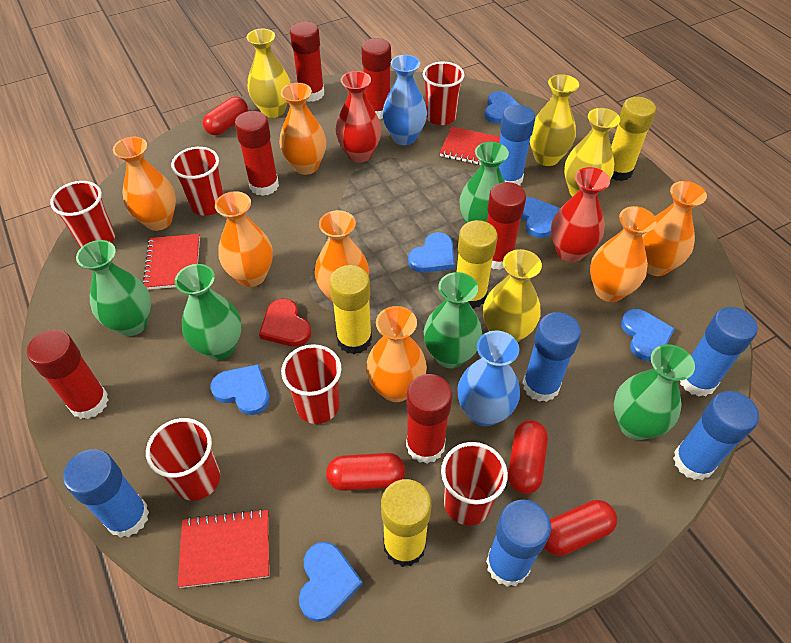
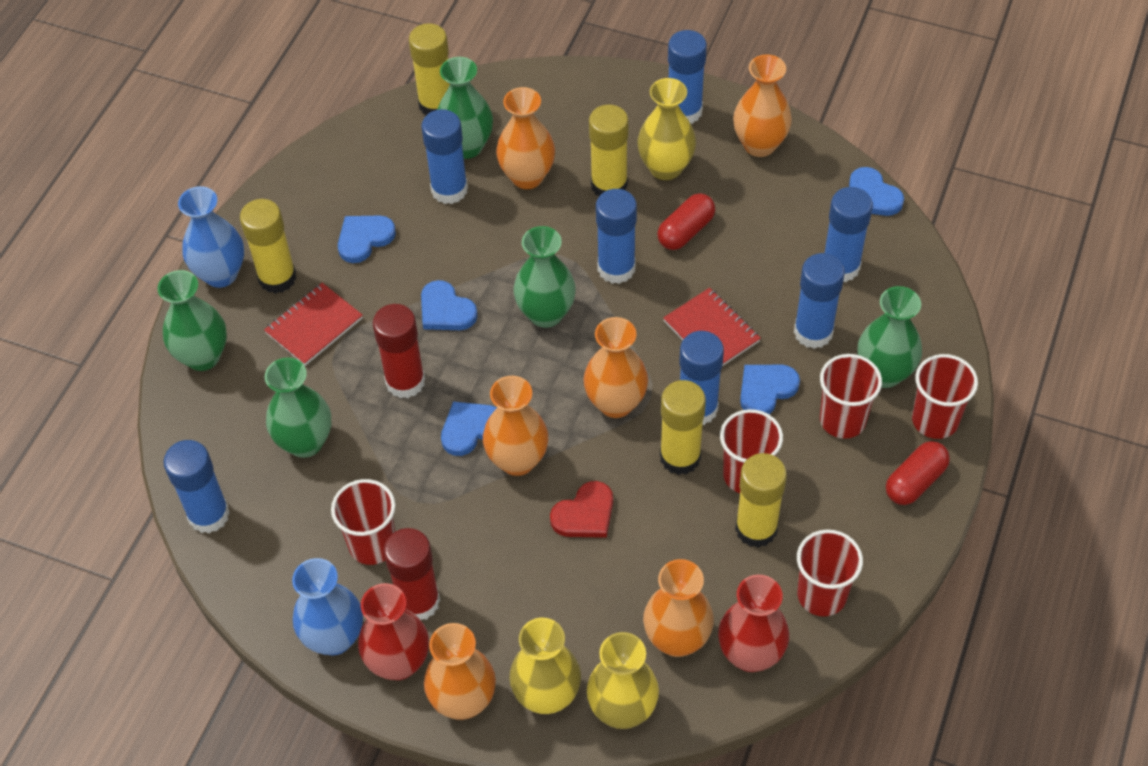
blue glue stick: 6 -> 7
blue heart: 6 -> 5
orange vase: 7 -> 6
red capsule: 4 -> 2
red cup: 6 -> 5
red glue stick: 6 -> 2
red notebook: 3 -> 2
yellow glue stick: 4 -> 5
yellow vase: 4 -> 3

